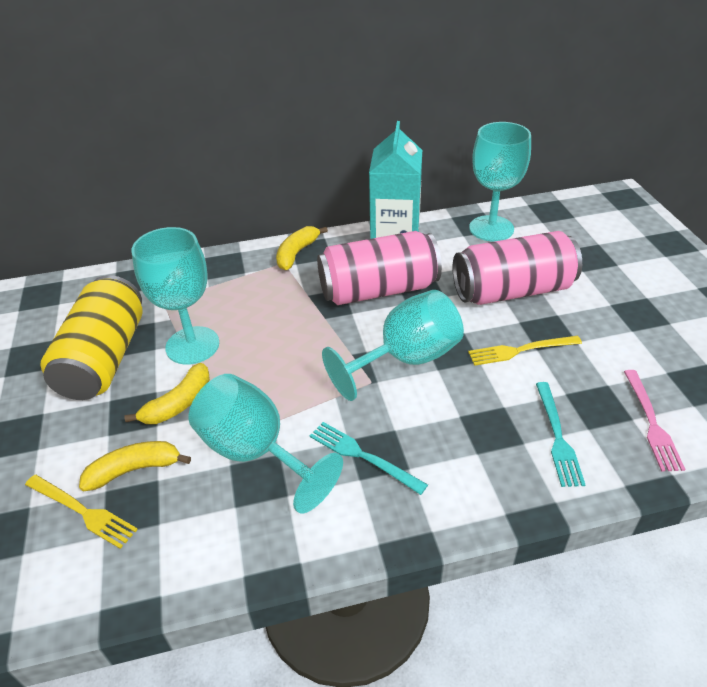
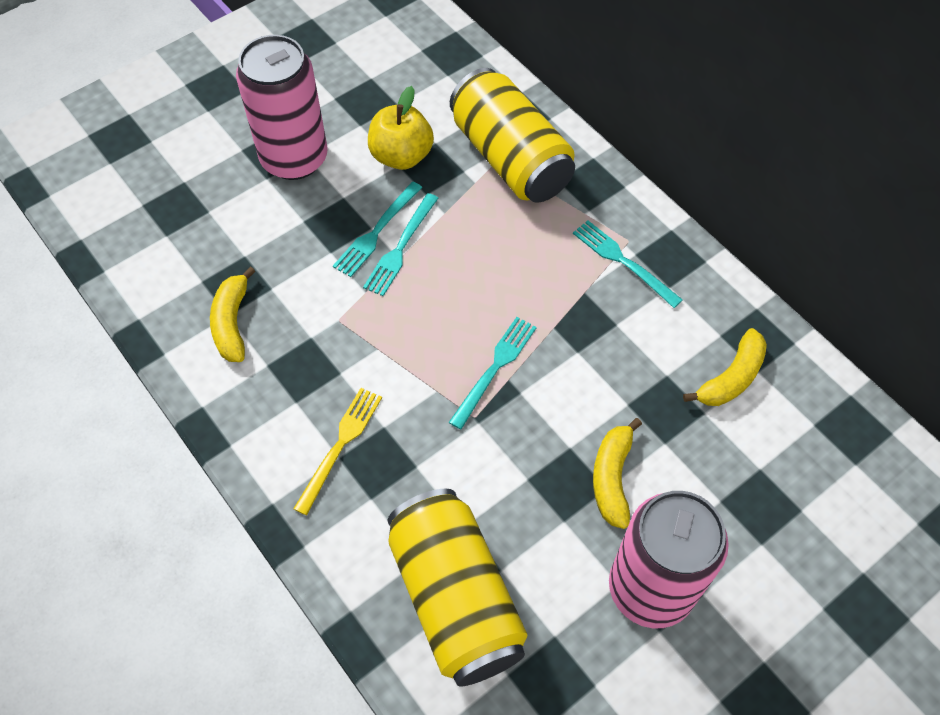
pink fork: 1 -> 0
turquoise carton: 1 -> 0
turquoise fork: 2 -> 4
turquoise goblet: 4 -> 0
yellow apple: 0 -> 1
yellow can: 1 -> 2
yellow fork: 2 -> 1

